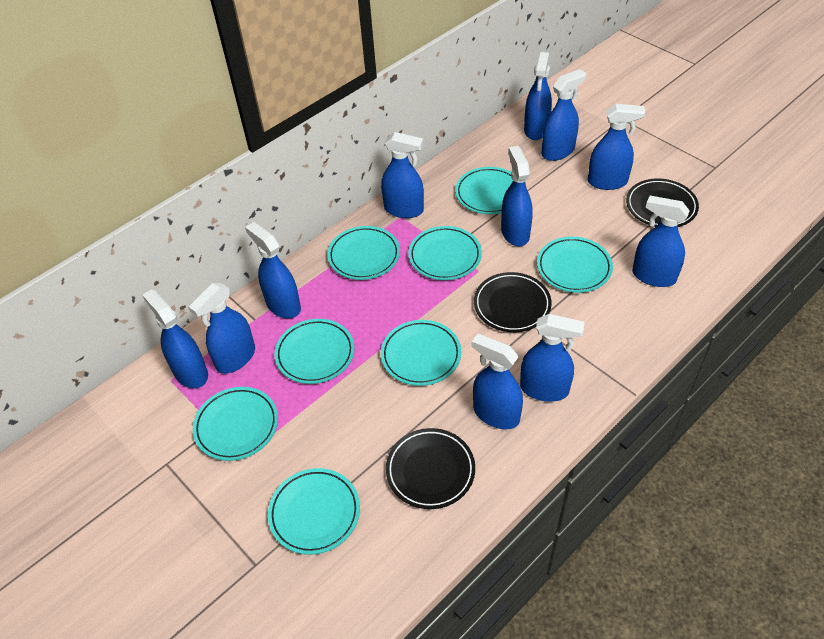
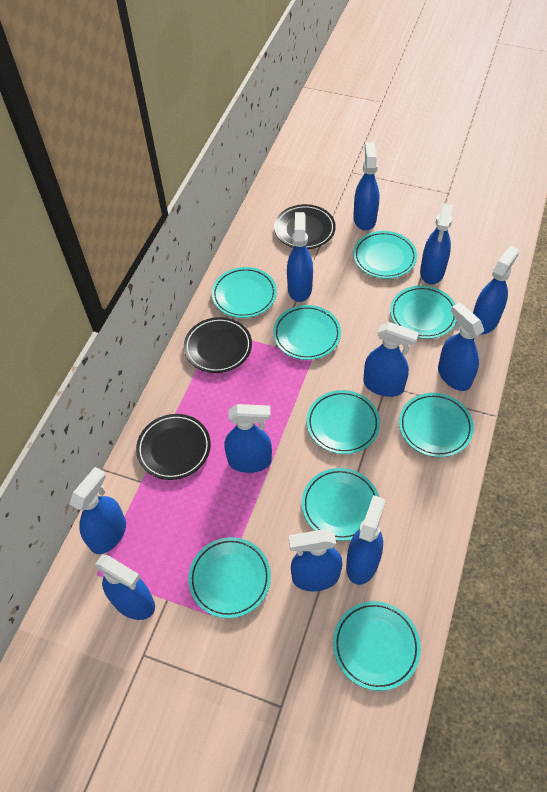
turquoise plate: 8 -> 9

